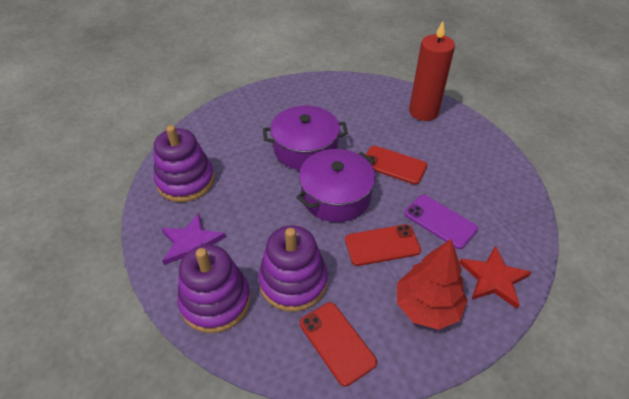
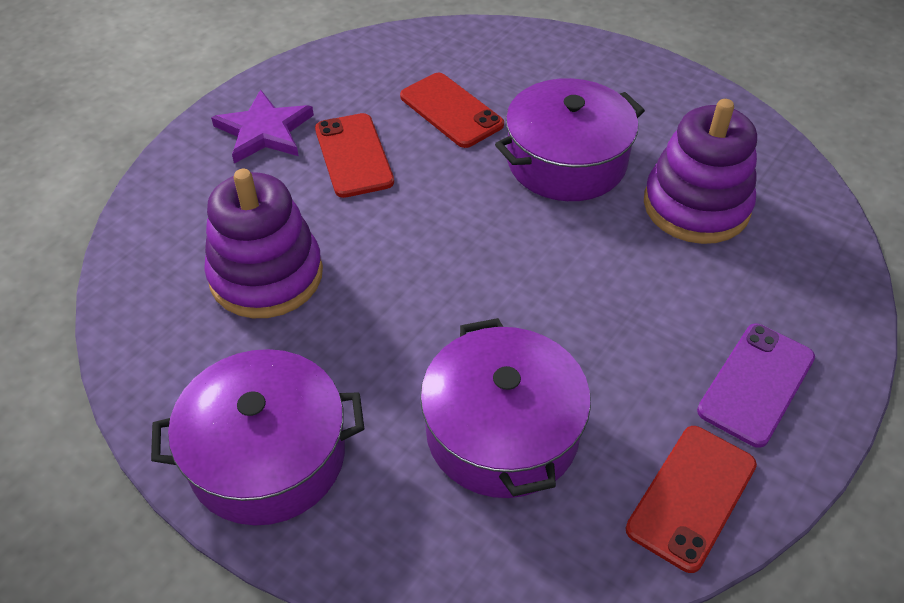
purple pot: 2 -> 3
purple stacking toy: 3 -> 2
red candle: 1 -> 0
red star: 1 -> 0
red tree: 1 -> 0

